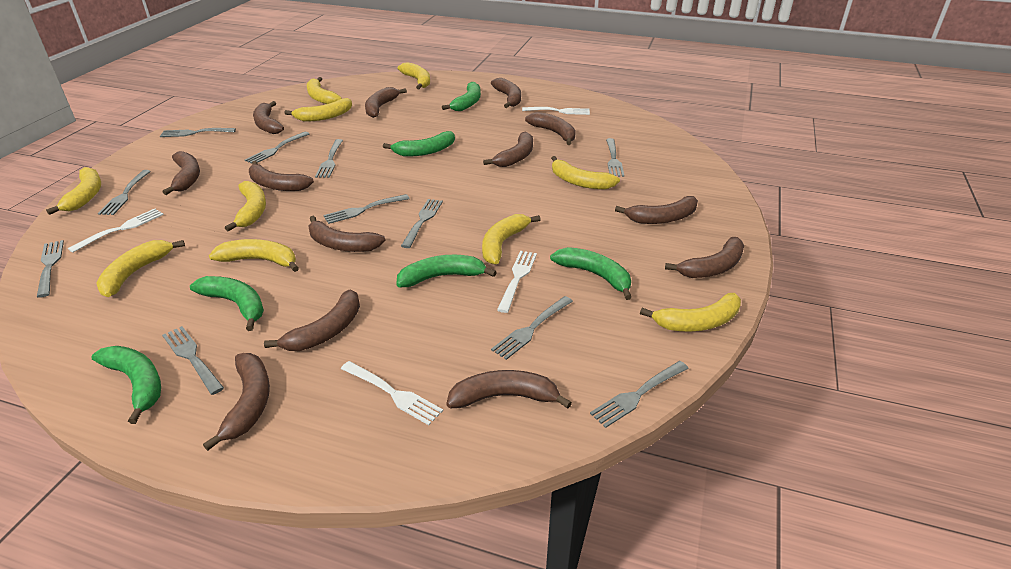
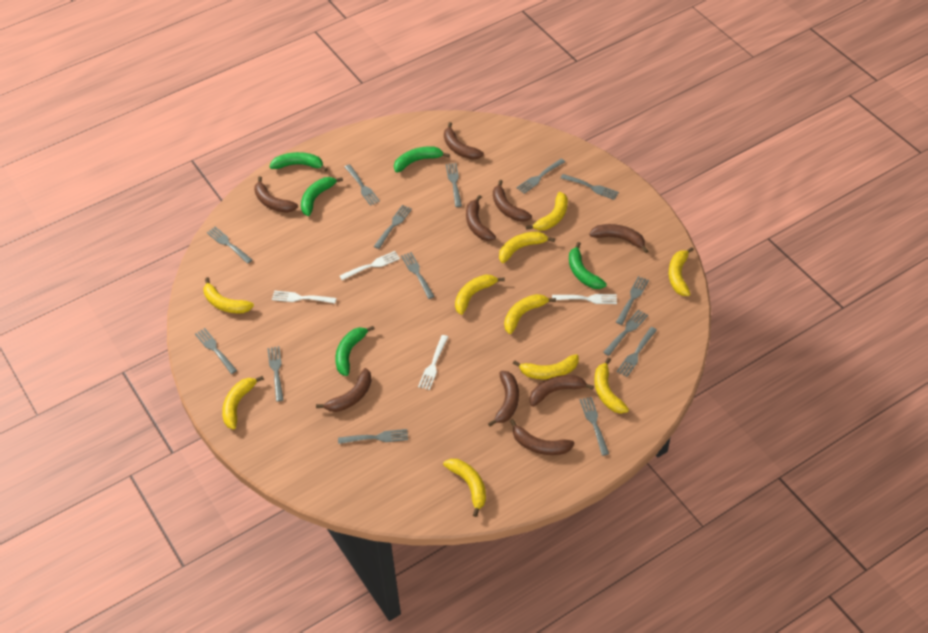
brown banana: 13 -> 9
green banana: 6 -> 5
grey fork: 11 -> 14

